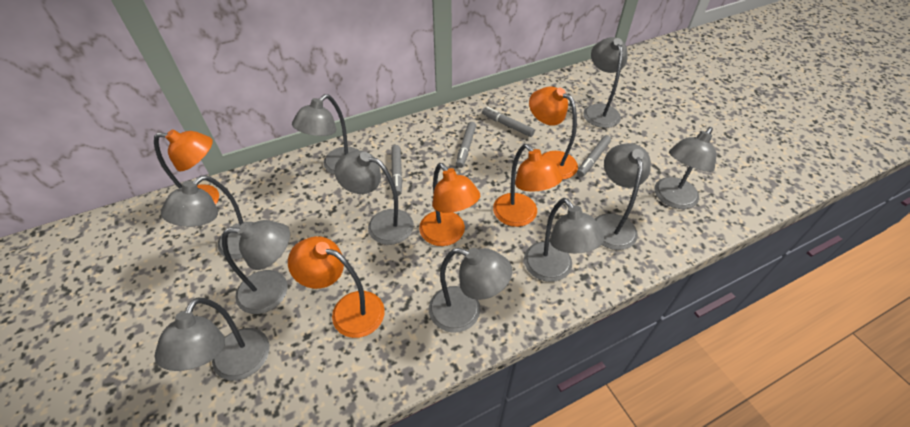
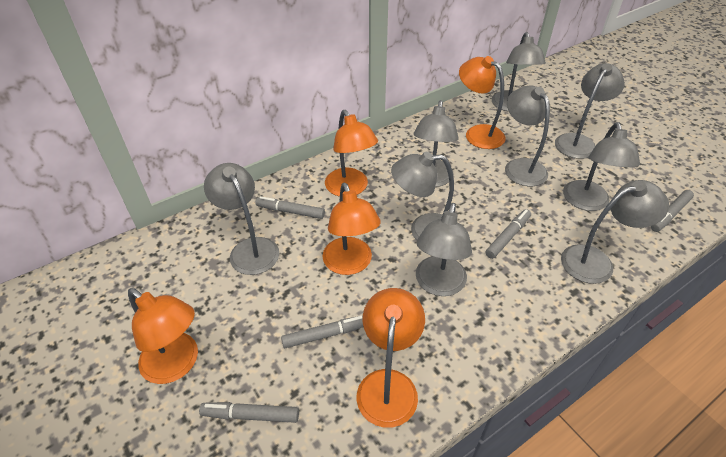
grey lamp: 10 -> 9
grey marker: 4 -> 5

